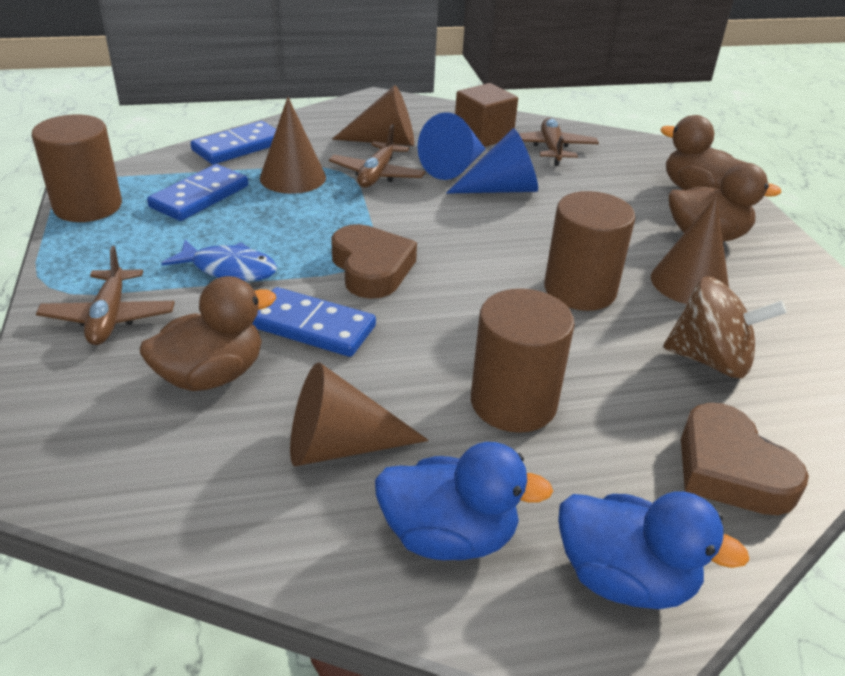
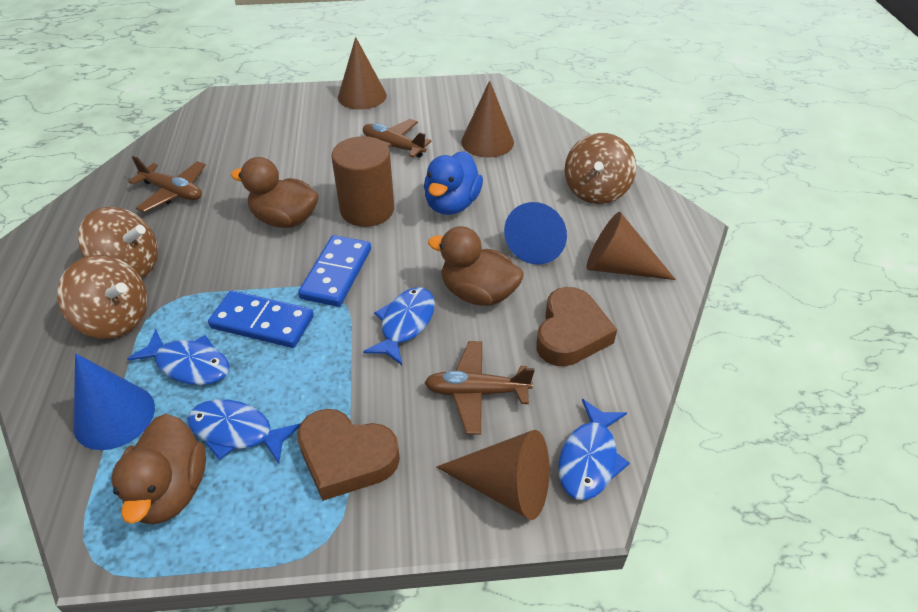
blue domino: 3 -> 2
blue duck: 2 -> 1
blue fish: 1 -> 4
brown cube: 1 -> 0
brown cylinder: 3 -> 1
brown spinning top: 1 -> 3

